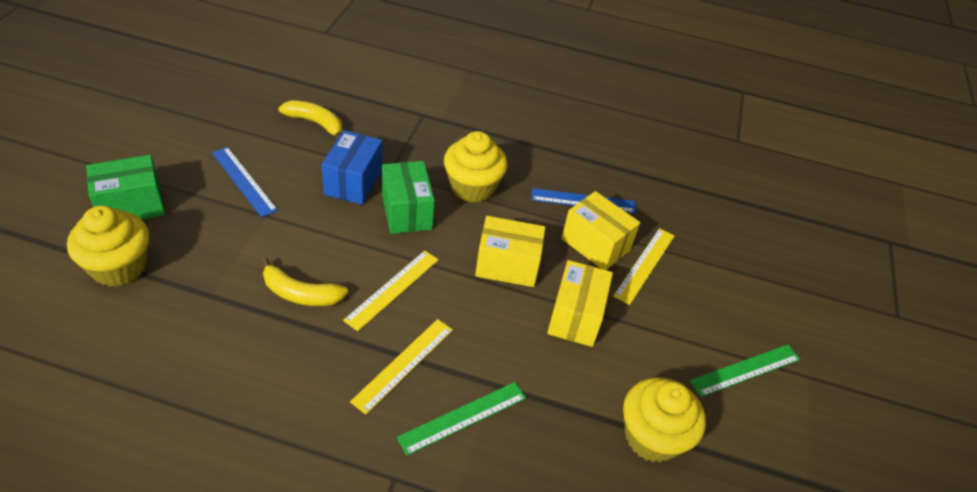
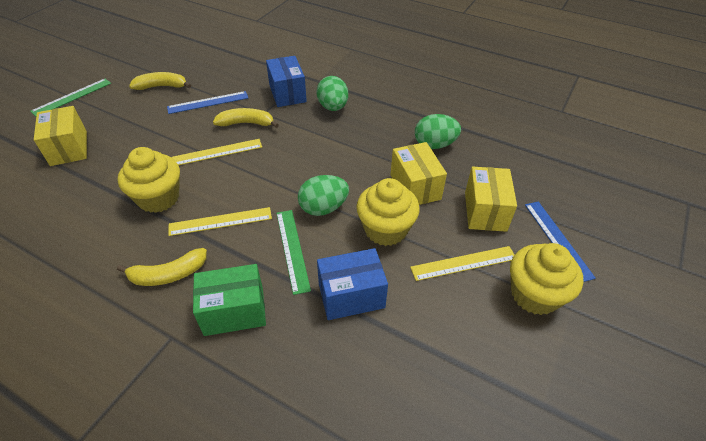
blue box: 1 -> 2
green box: 2 -> 1
green egg: 0 -> 3
yellow banana: 2 -> 3

